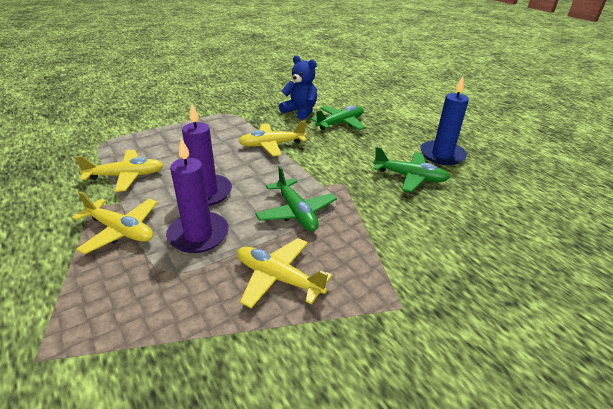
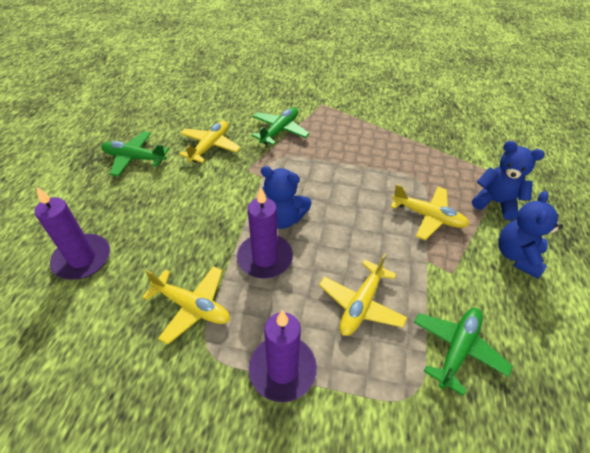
blue candle: 1 -> 0
blue teddy bear: 1 -> 3
purple candle: 2 -> 3

